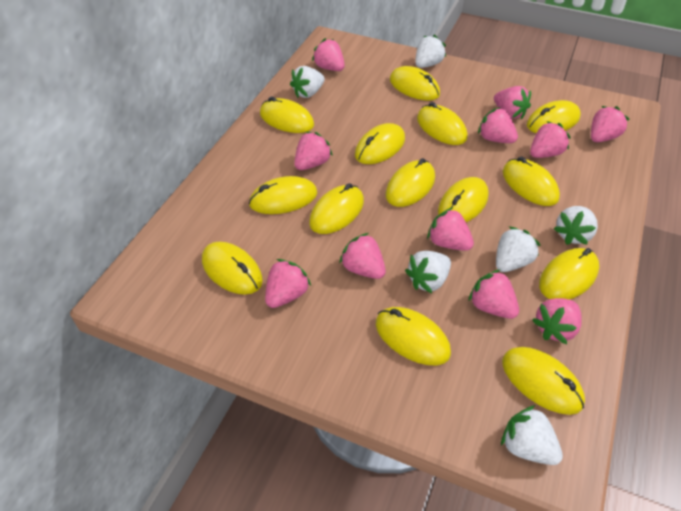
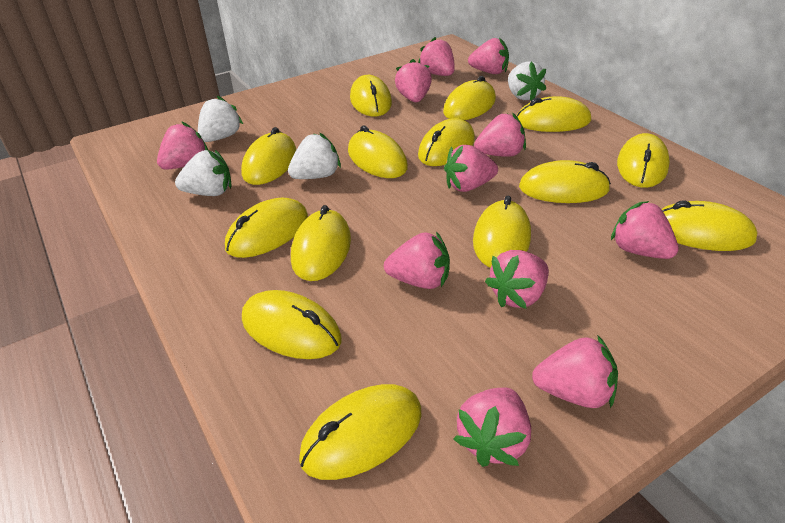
white strawberry: 6 -> 4

